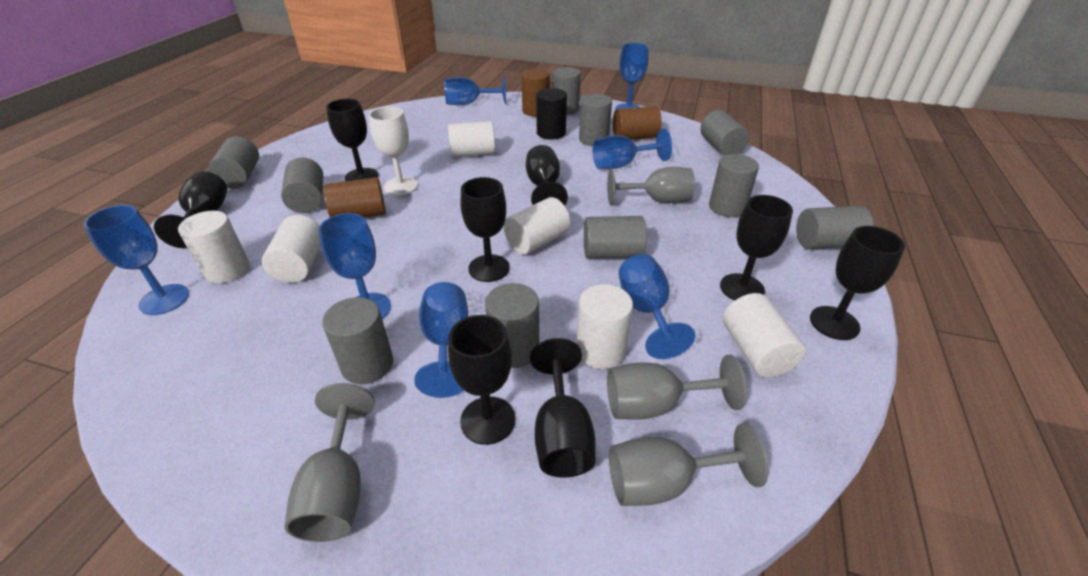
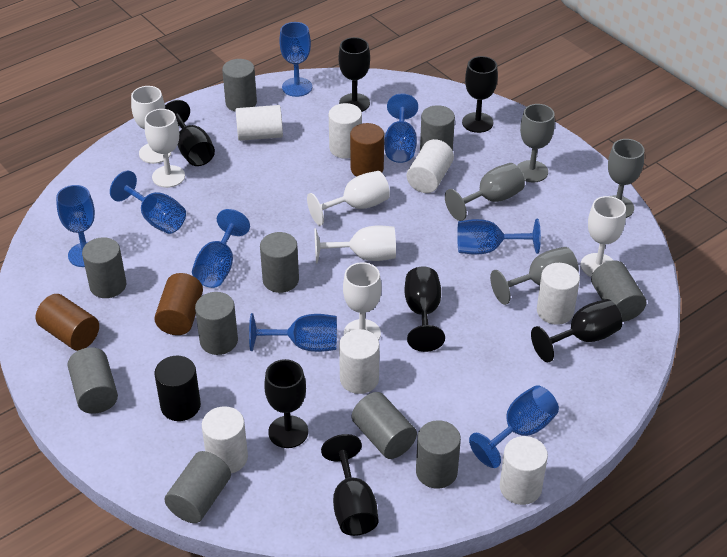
black goblet: 8 -> 7
blue goblet: 7 -> 8
white cylinder: 6 -> 7
white goblet: 1 -> 6

